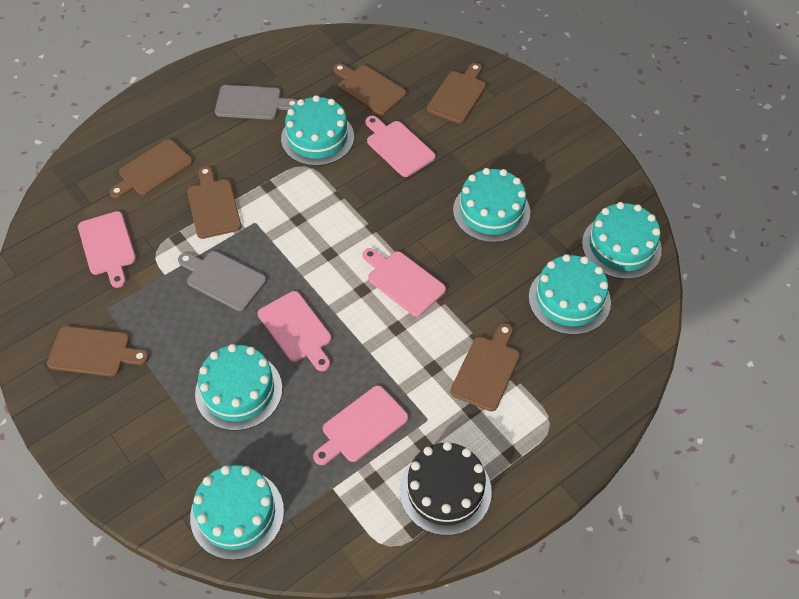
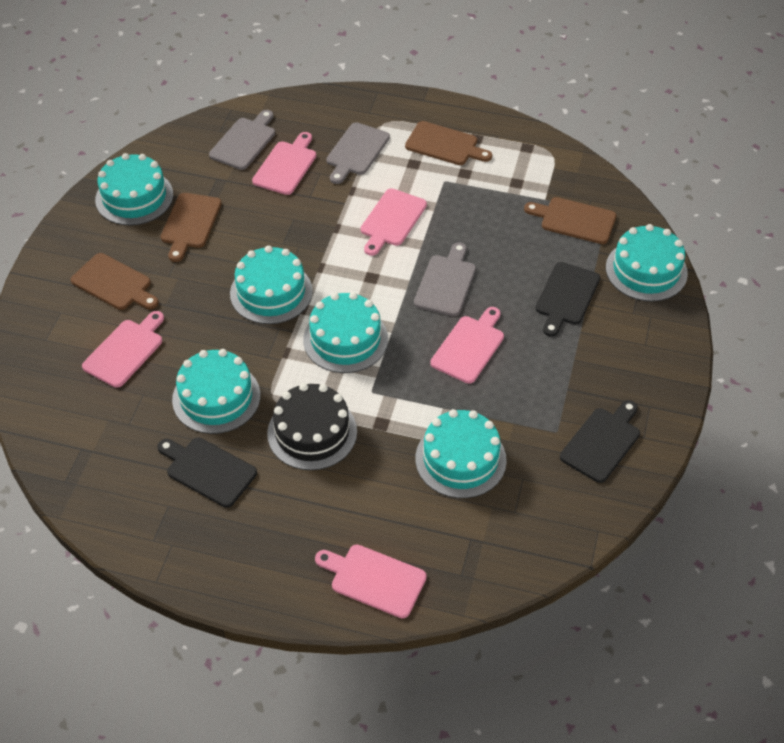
black cutting board: 0 -> 3
brown cutting board: 6 -> 4
grey cutting board: 2 -> 3

